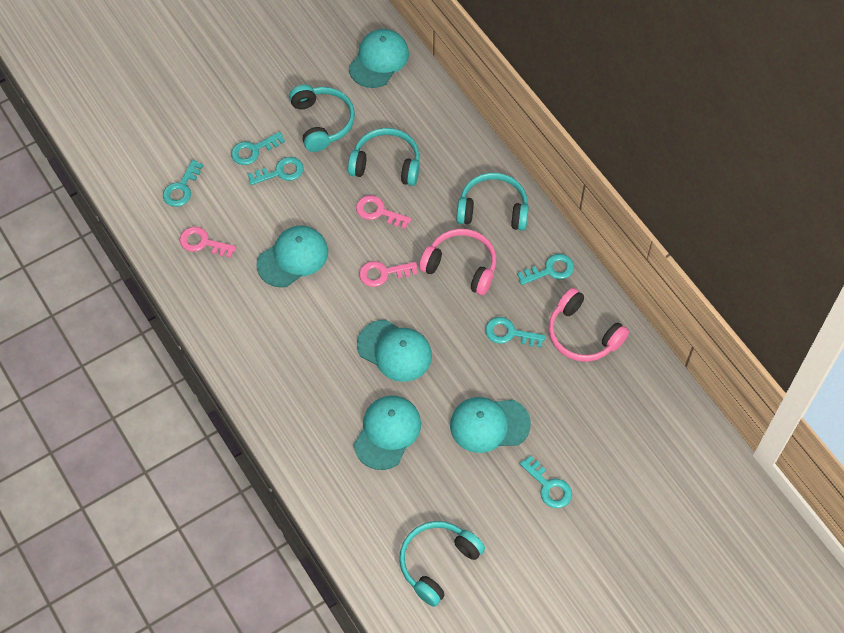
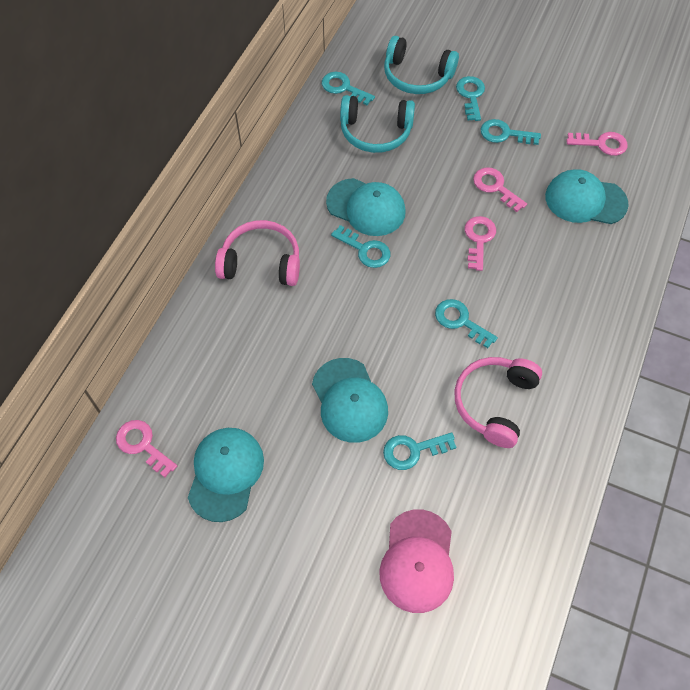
pink cap: 0 -> 1
pink key: 3 -> 4
turquoise cap: 5 -> 4
turquoise headphones: 4 -> 2

